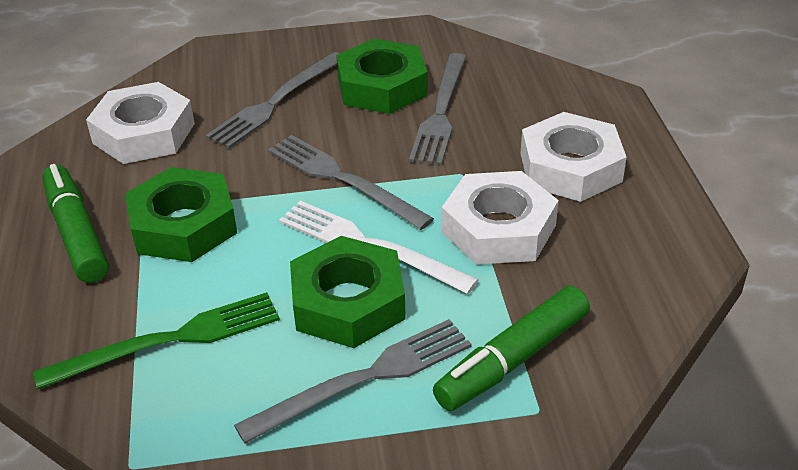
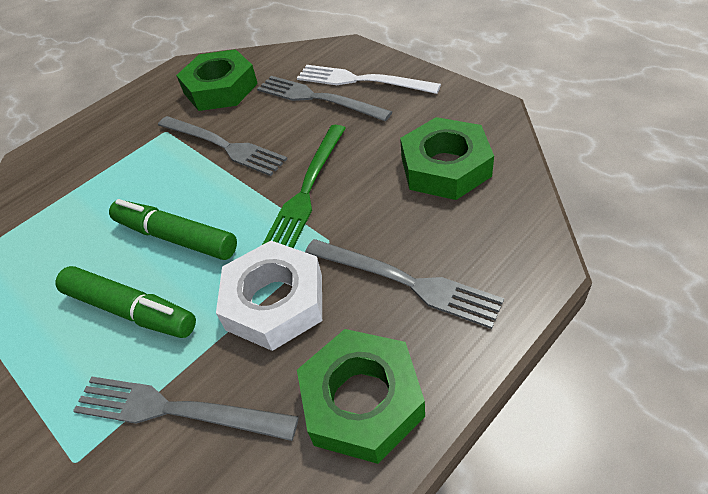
white nut: 3 -> 1

